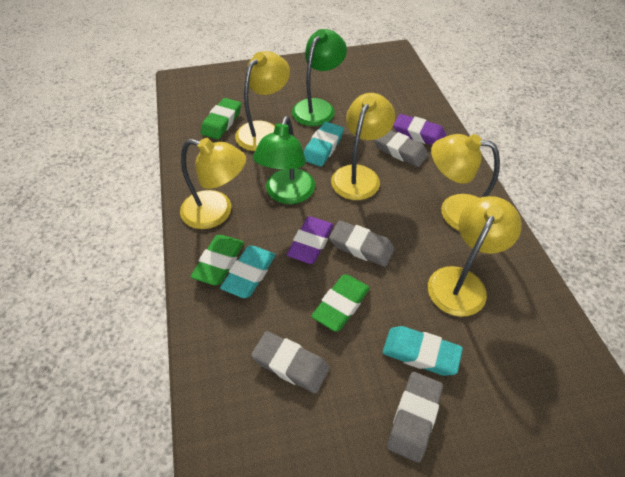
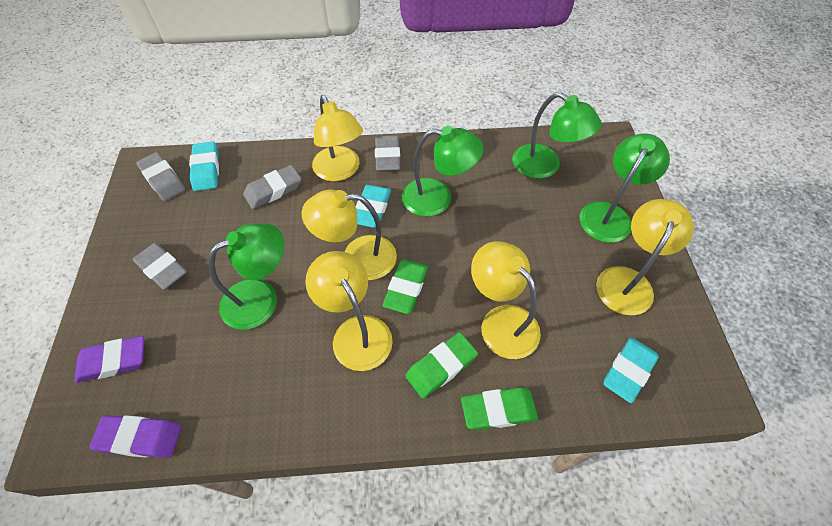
green lamp: 2 -> 4

